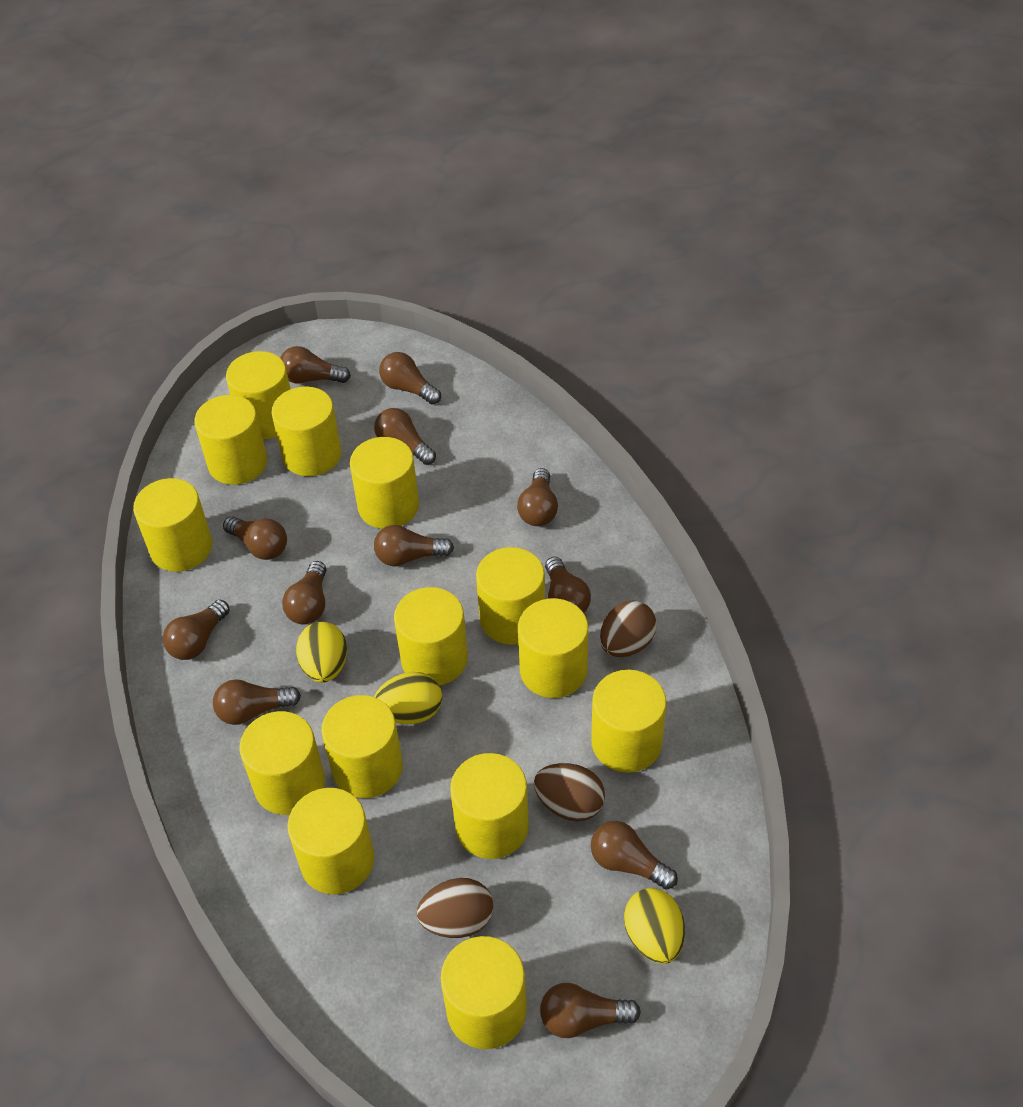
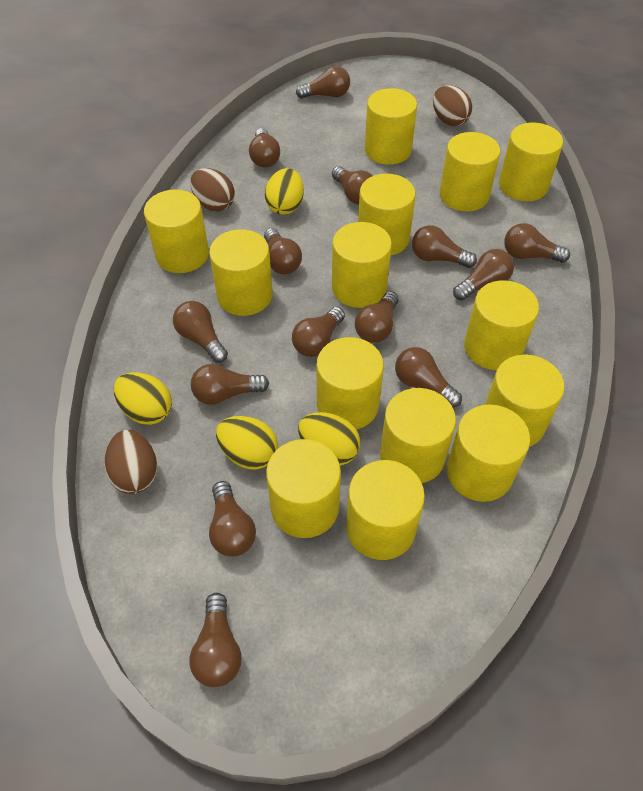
brown light bulb: 12 -> 14
yellow egg: 3 -> 4

